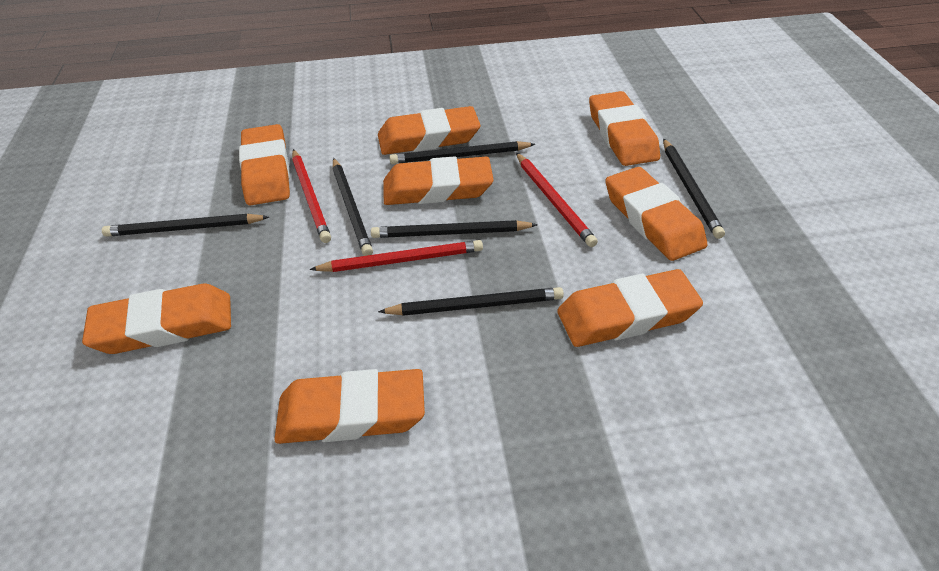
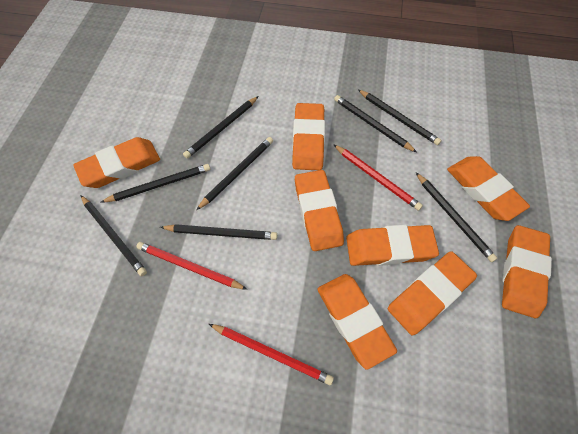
black pencil: 6 -> 8

